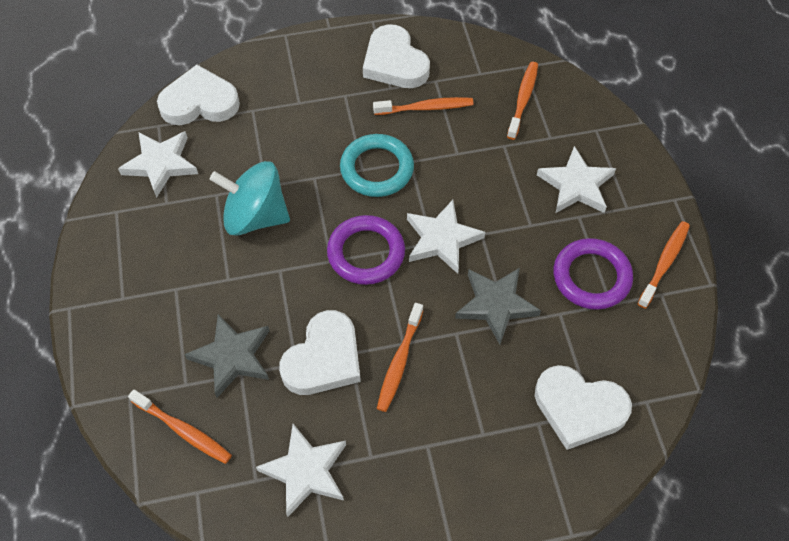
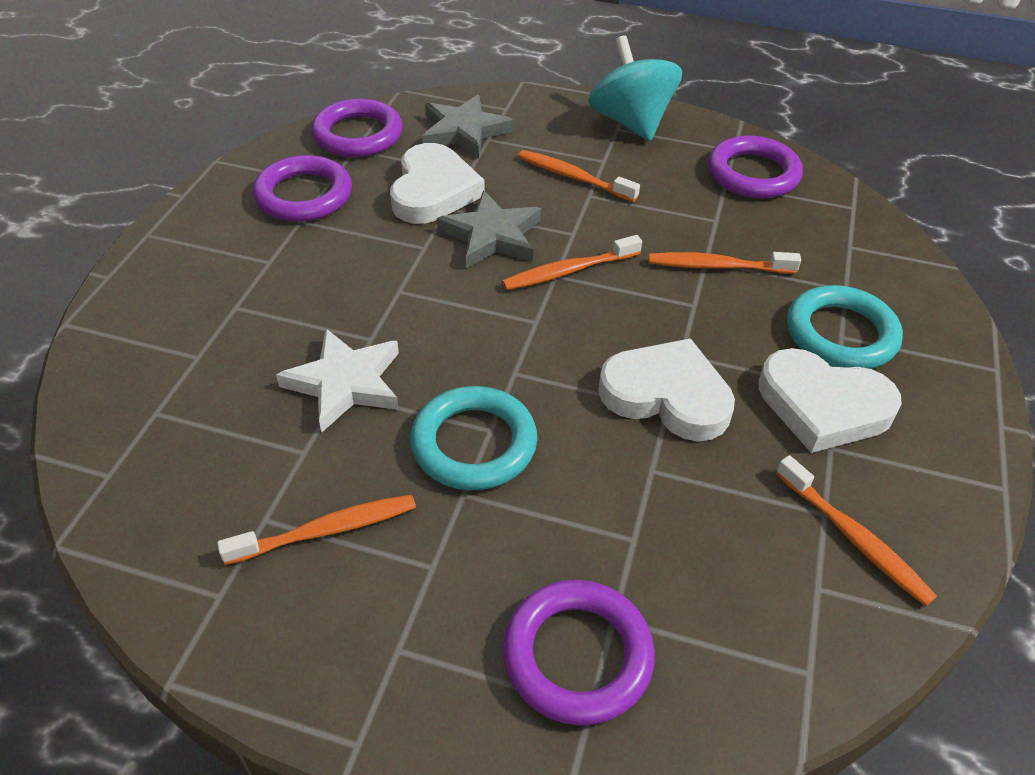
purple ring: 2 -> 4
turquoise ring: 1 -> 2
white heart: 4 -> 3
white star: 4 -> 1

